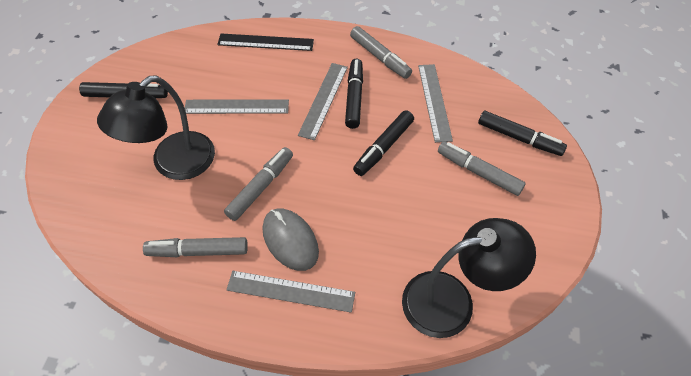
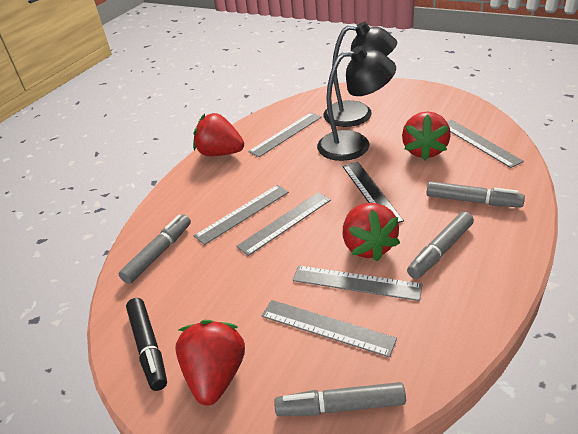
black marker: 4 -> 1
grey mouse: 1 -> 0
grey ruler: 4 -> 6
red strawberry: 0 -> 4

